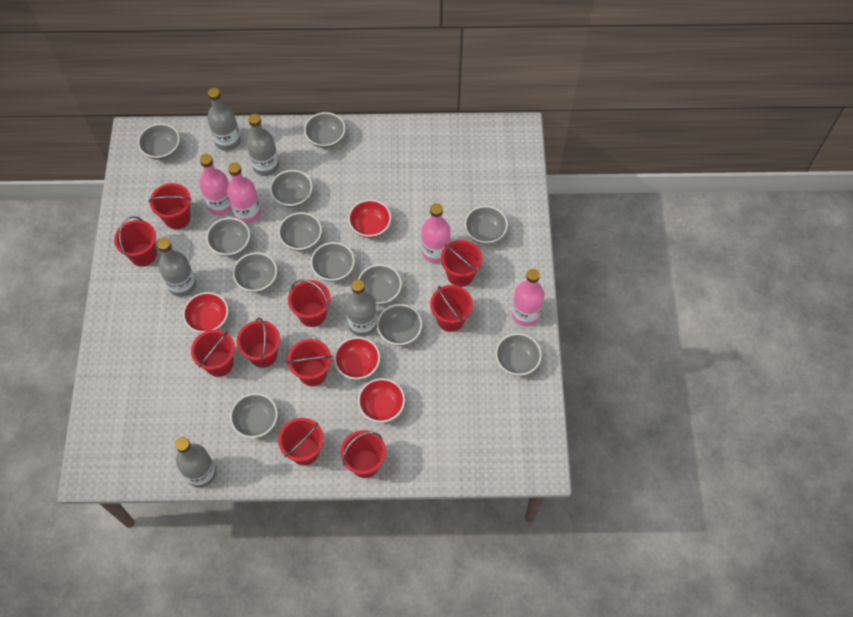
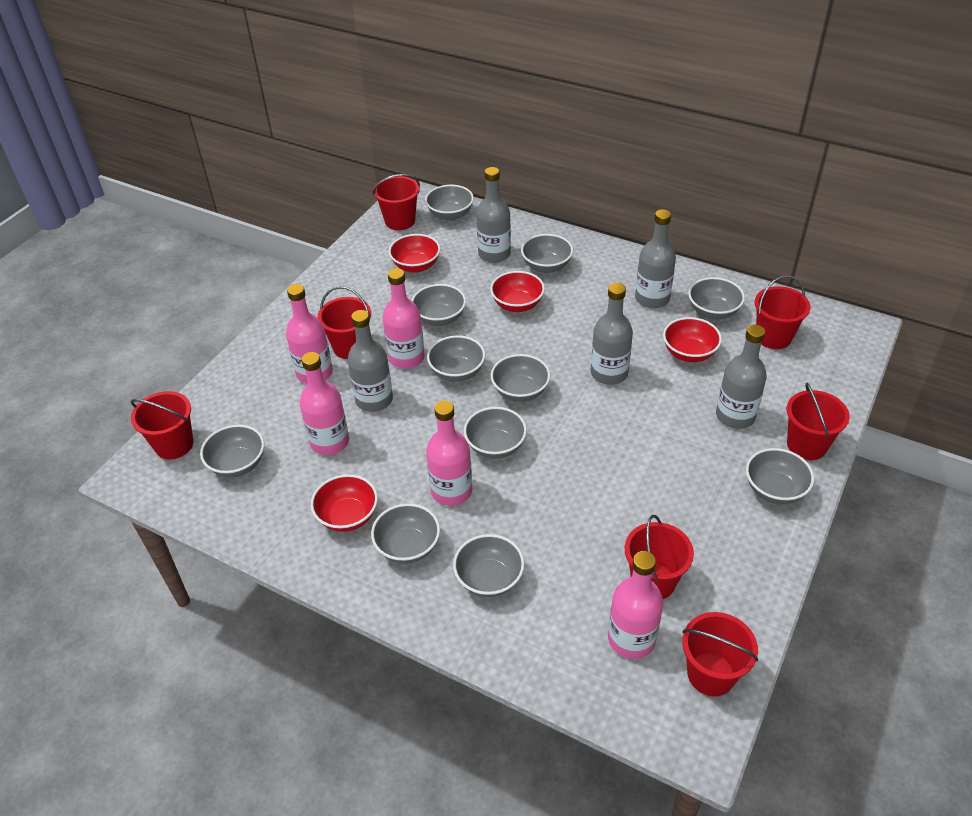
grey bowl: 12 -> 11
pink bottle: 4 -> 5
red bucket: 10 -> 7

